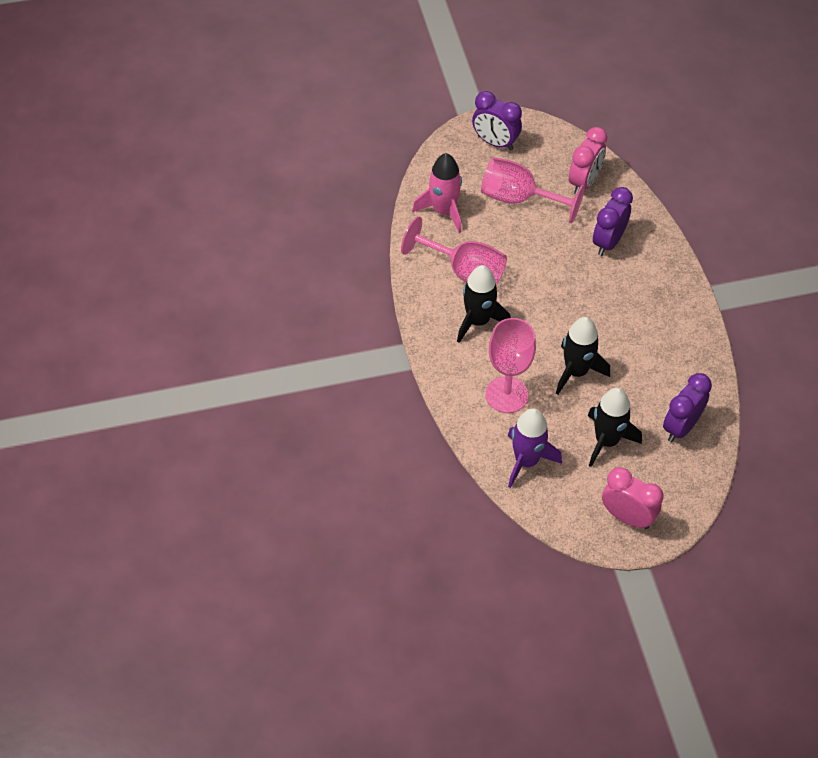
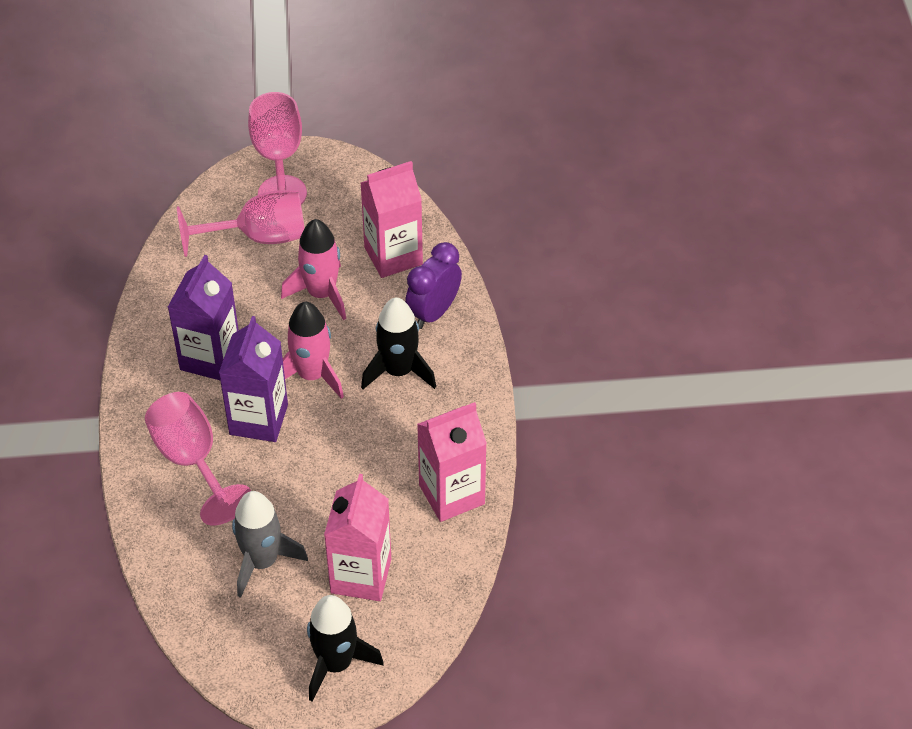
black rocket: 3 -> 2
grey rocket: 0 -> 1
pink carton: 0 -> 3
pink clock: 2 -> 0
pink rocket: 1 -> 2
purple carton: 0 -> 2
purple clock: 3 -> 1
purple rocket: 1 -> 0

